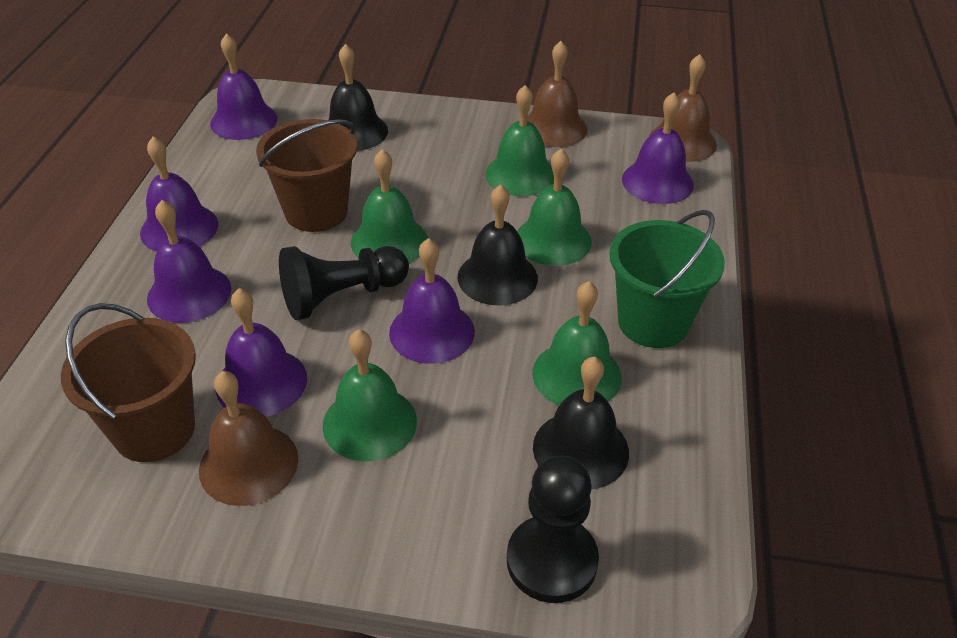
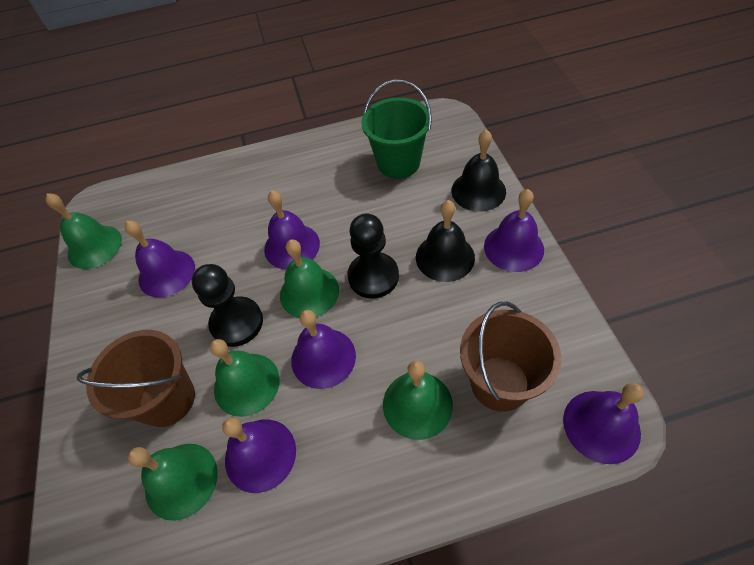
black bell: 3 -> 2
brown bell: 3 -> 0

